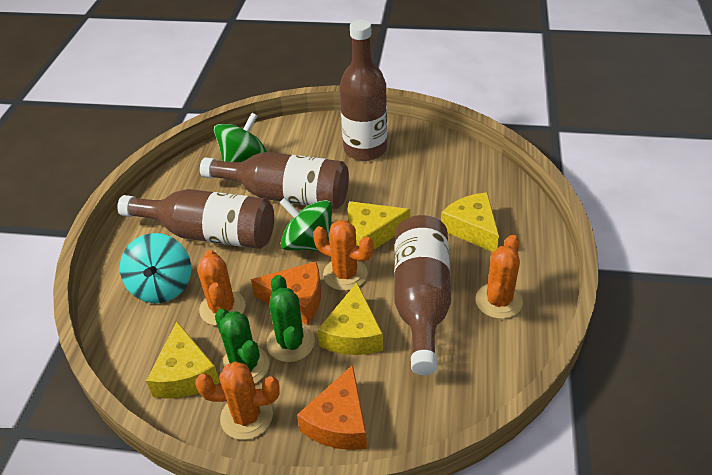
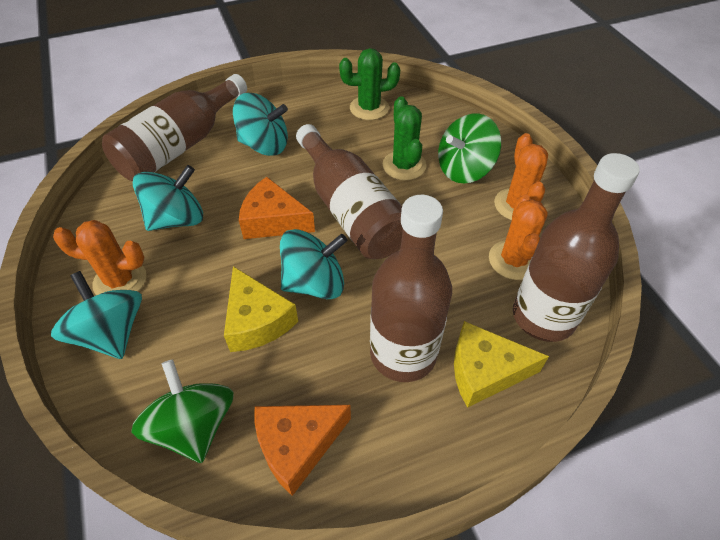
orange cactus: 4 -> 3
turquoise spinning top: 1 -> 4
yellow cheese: 4 -> 2

